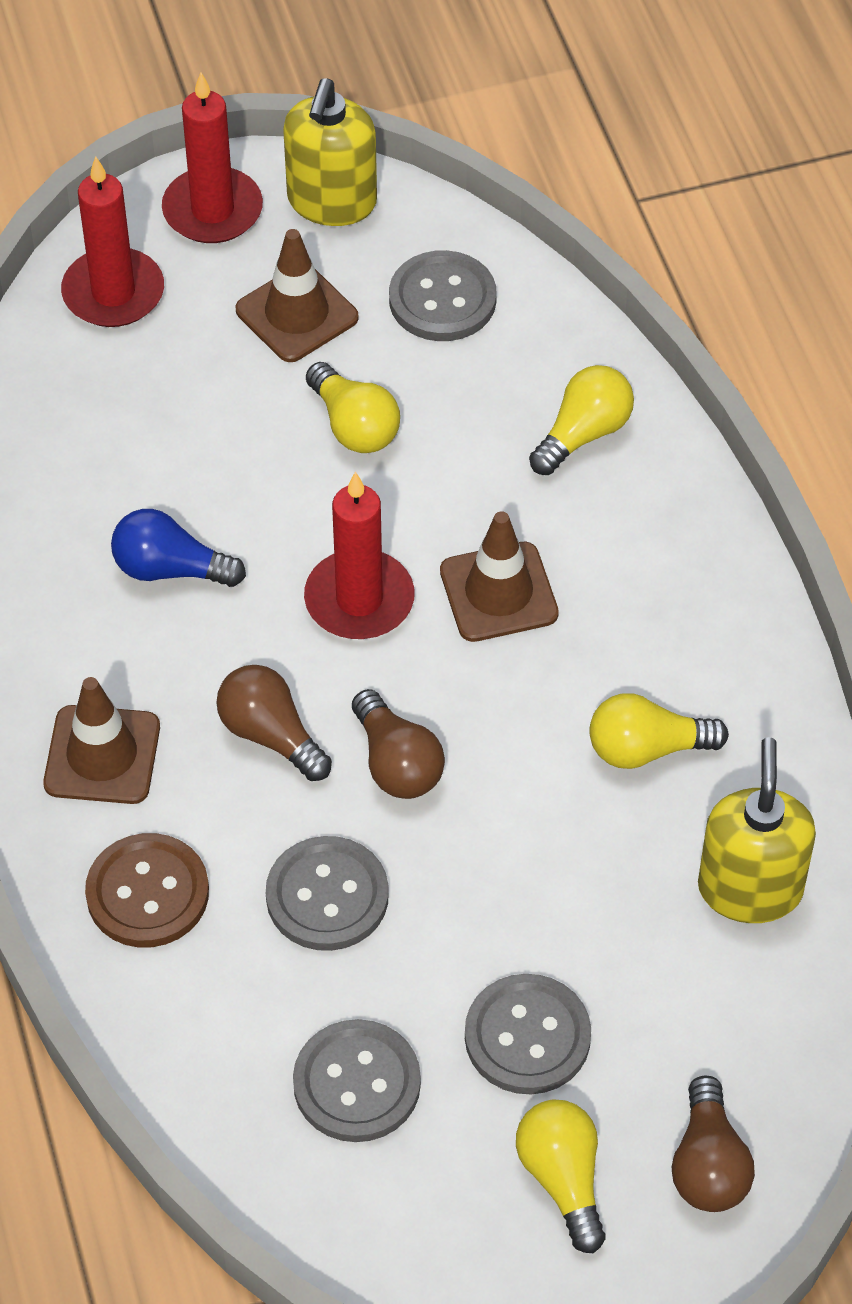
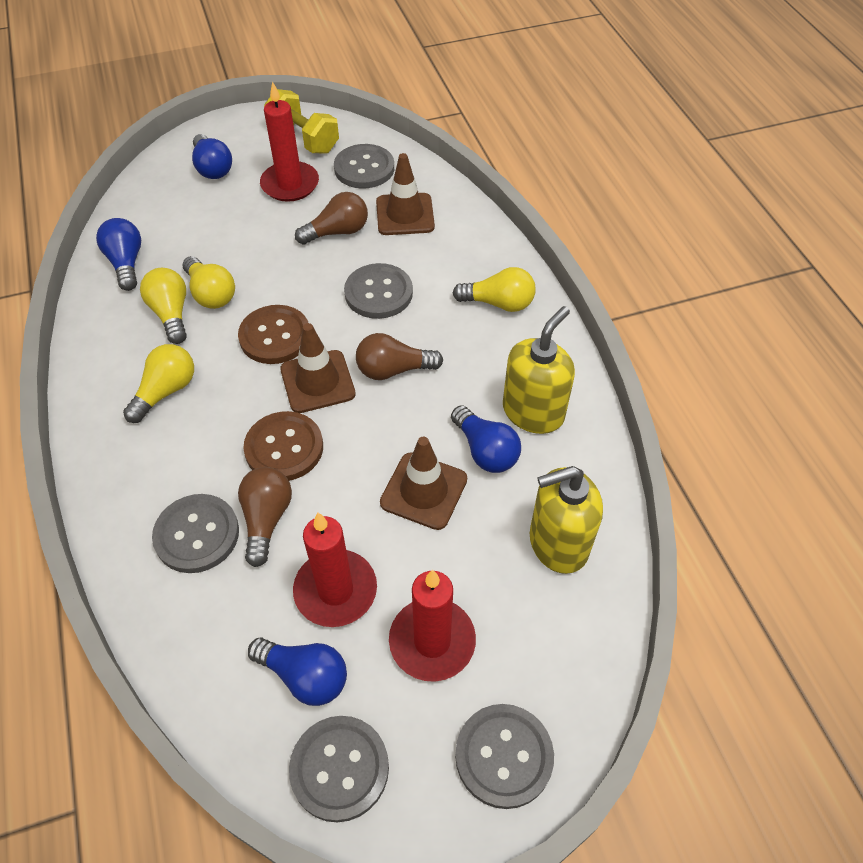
blue light bulb: 1 -> 4
brown button: 1 -> 2
grey button: 4 -> 5
yellow dumbbell: 0 -> 1

